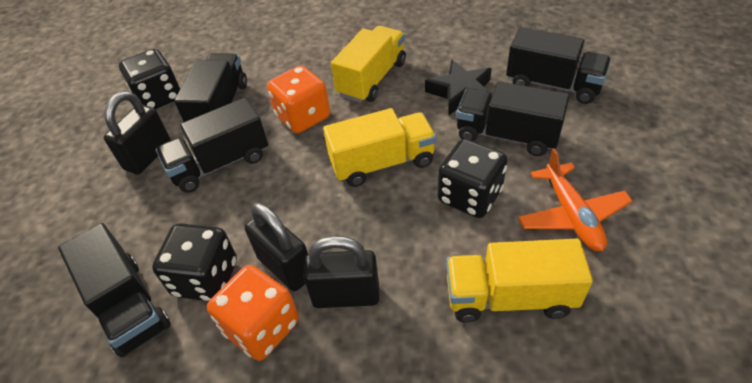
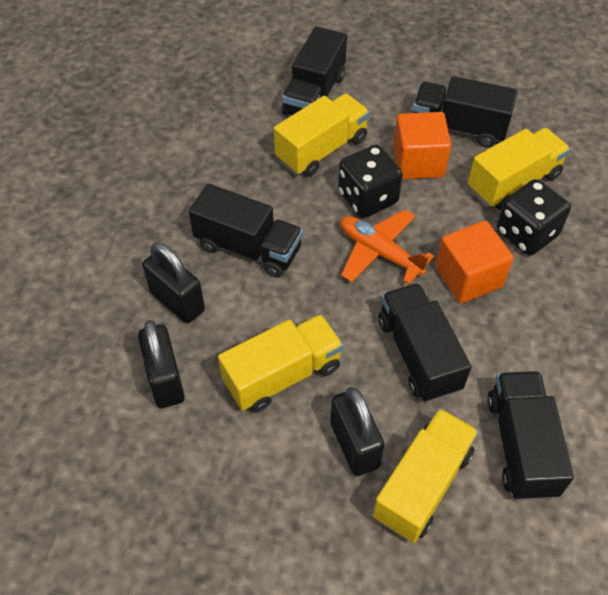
black dice: 3 -> 2
black star: 1 -> 0
orange cube: 0 -> 2
orange dice: 2 -> 0
yellow truck: 3 -> 4

